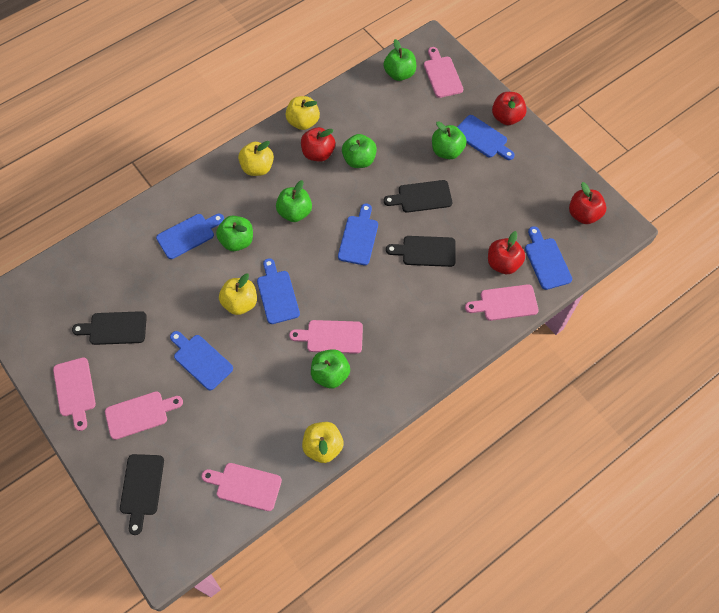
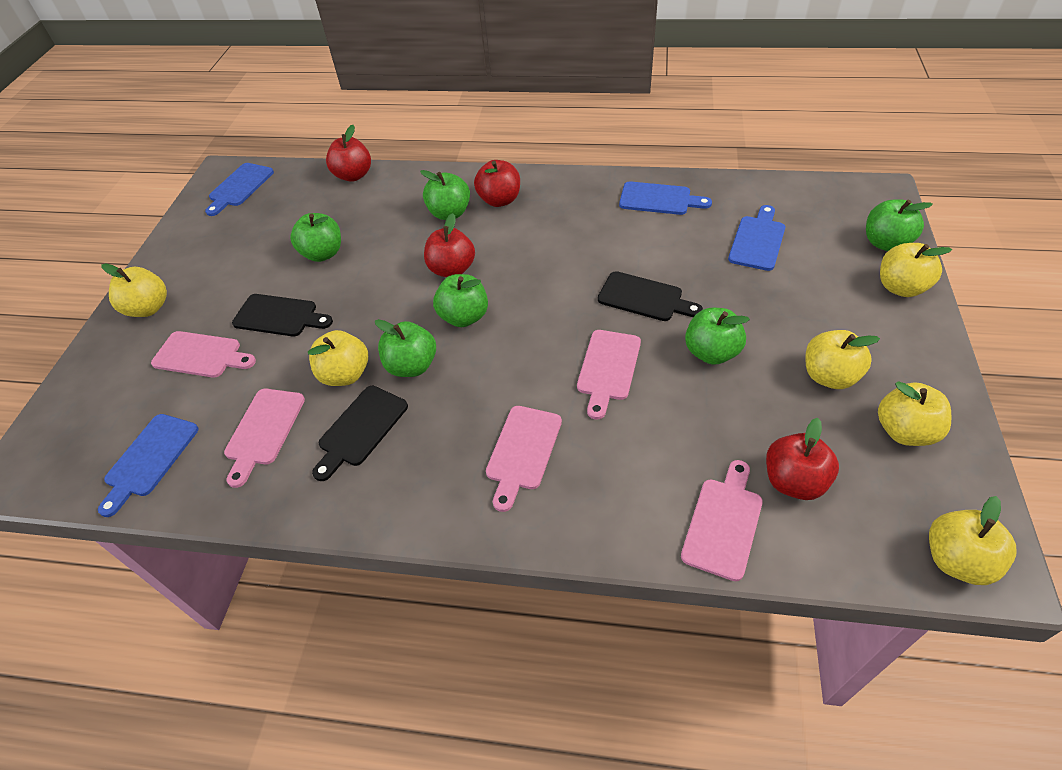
black cutting board: 4 -> 3
blue cutting board: 6 -> 4
pink cutting board: 6 -> 5
yellow apple: 4 -> 6

